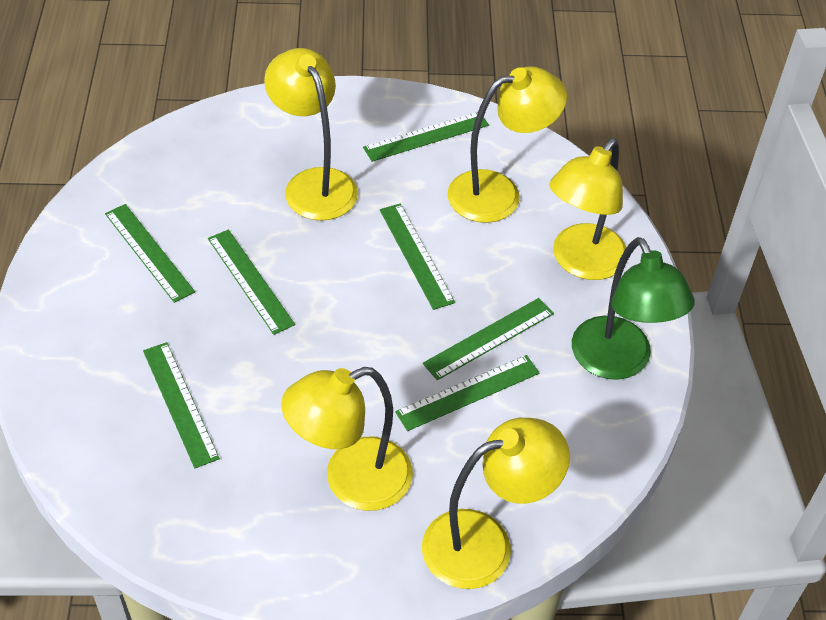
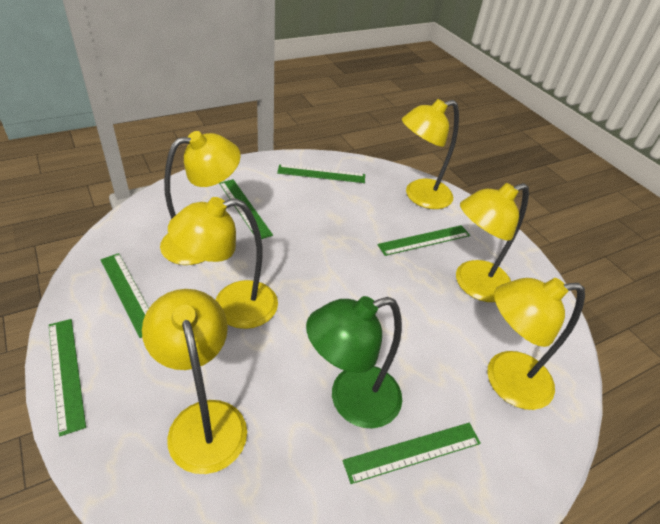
green ruler: 7 -> 6
yellow lamp: 5 -> 6

